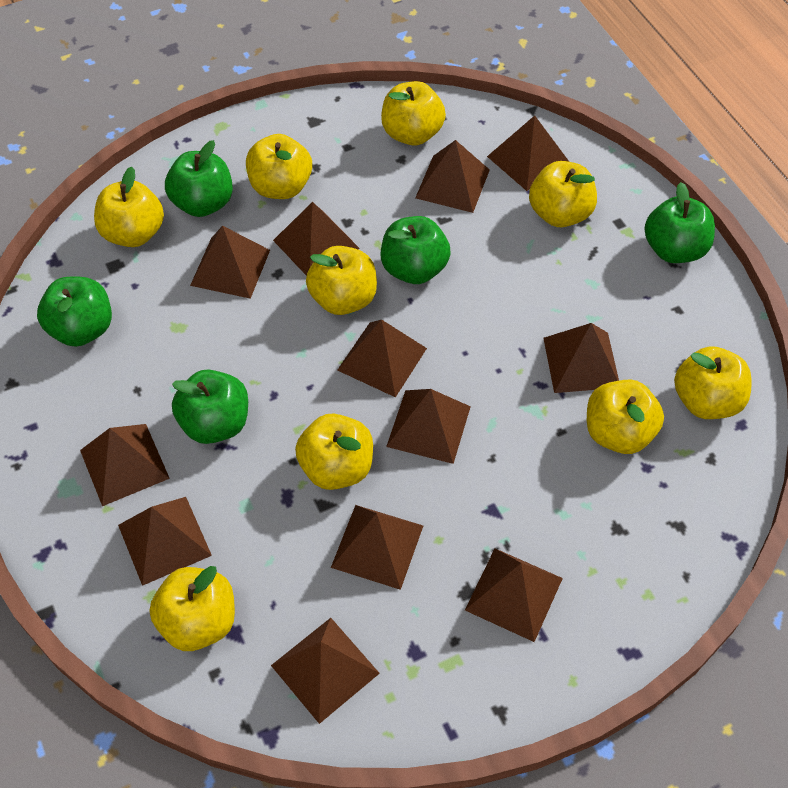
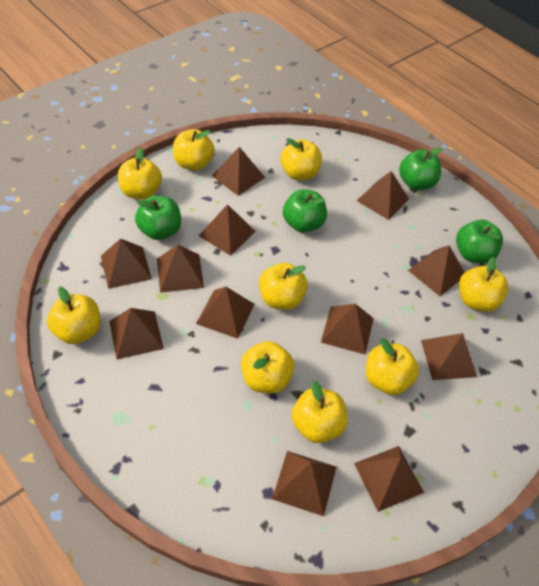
green apple: 5 -> 4

